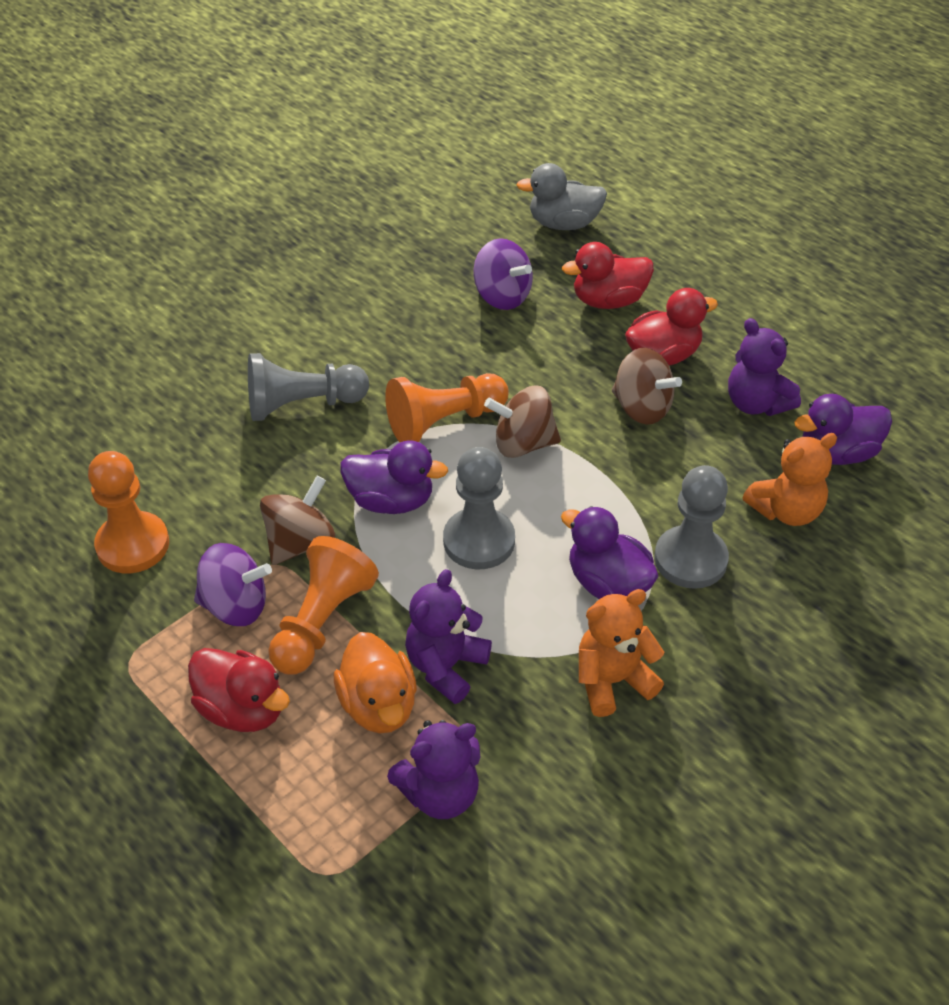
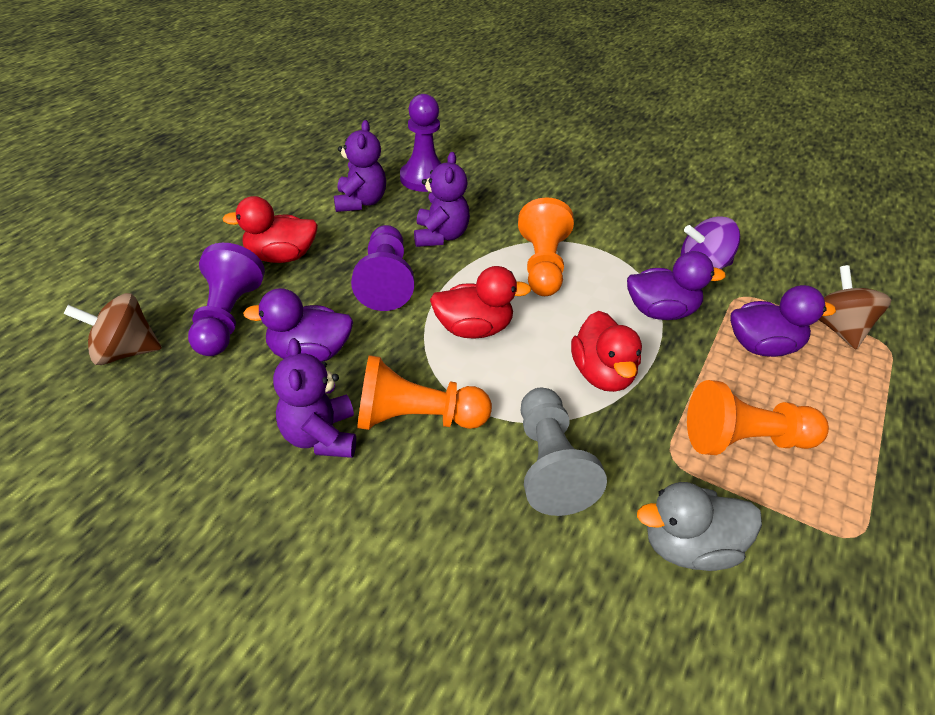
brown spinning top: 3 -> 2
grey pawn: 3 -> 1
orange duck: 1 -> 0
orange teddy bear: 2 -> 0
purple pawn: 0 -> 3
purple spinning top: 2 -> 1

